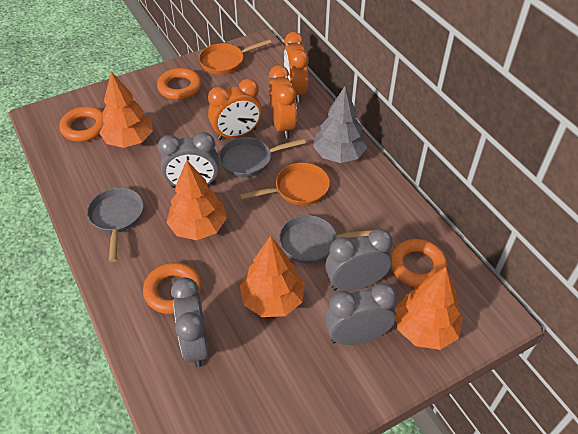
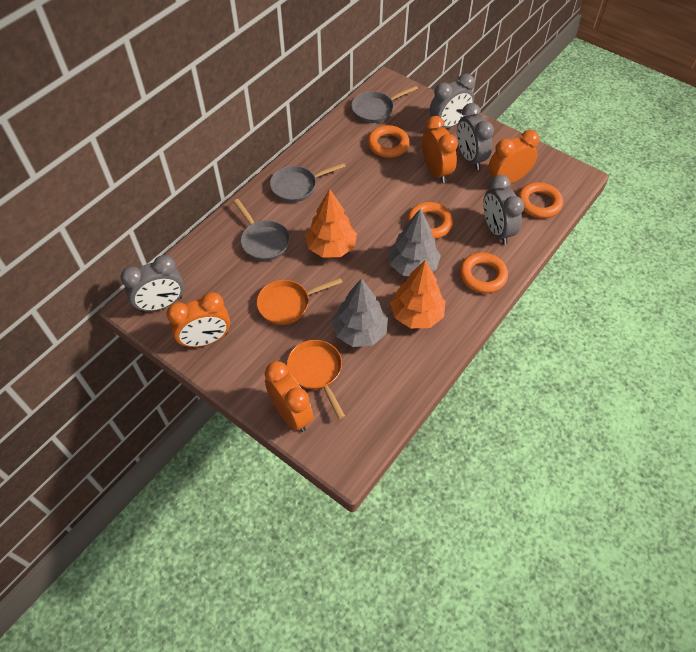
grey tree: 1 -> 2
orange clock: 3 -> 4
orange tree: 4 -> 2

